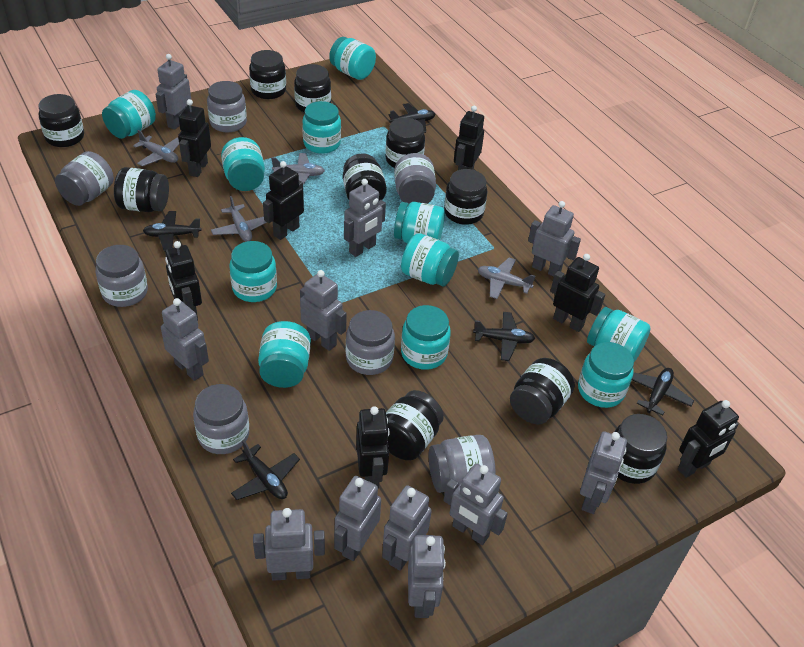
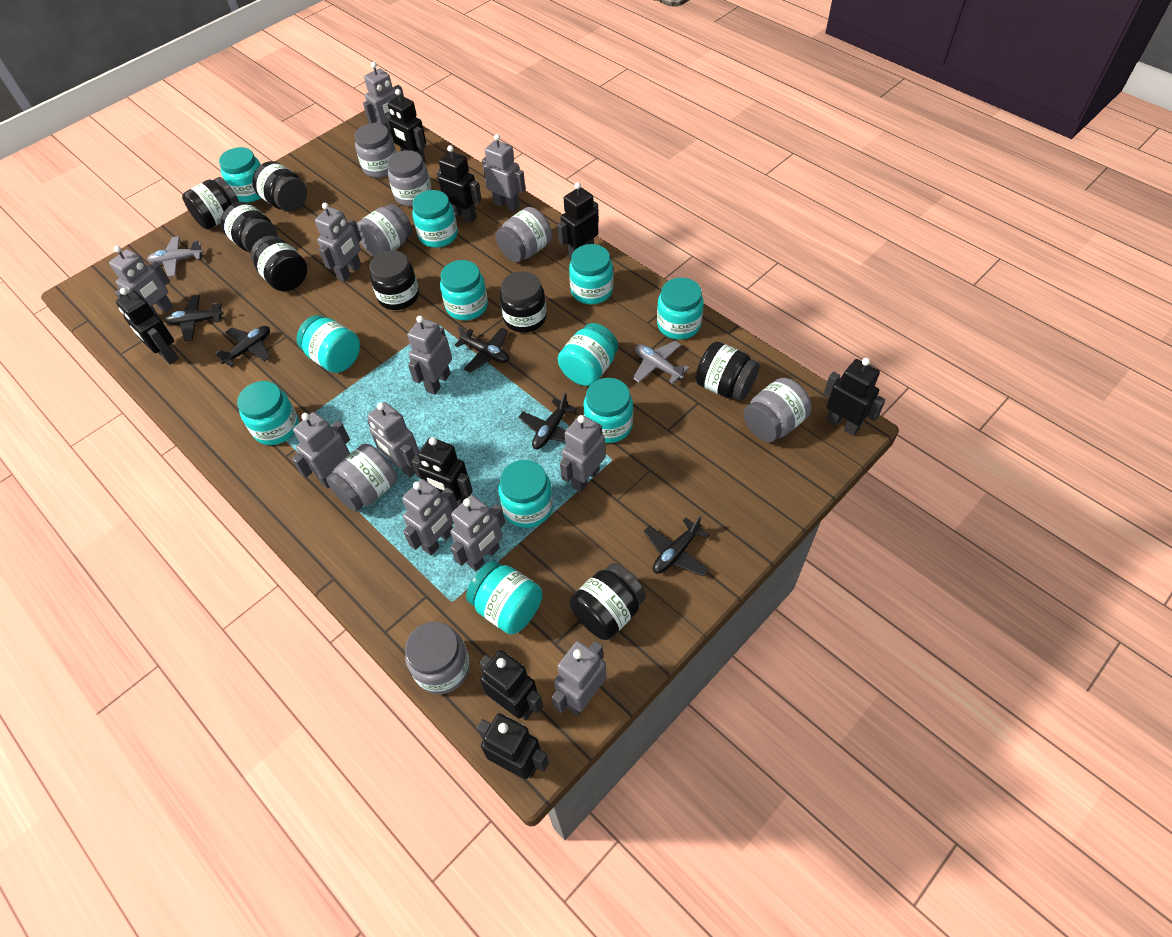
black jar: 10 -> 8
black robot: 7 -> 8
grey plane: 4 -> 2

